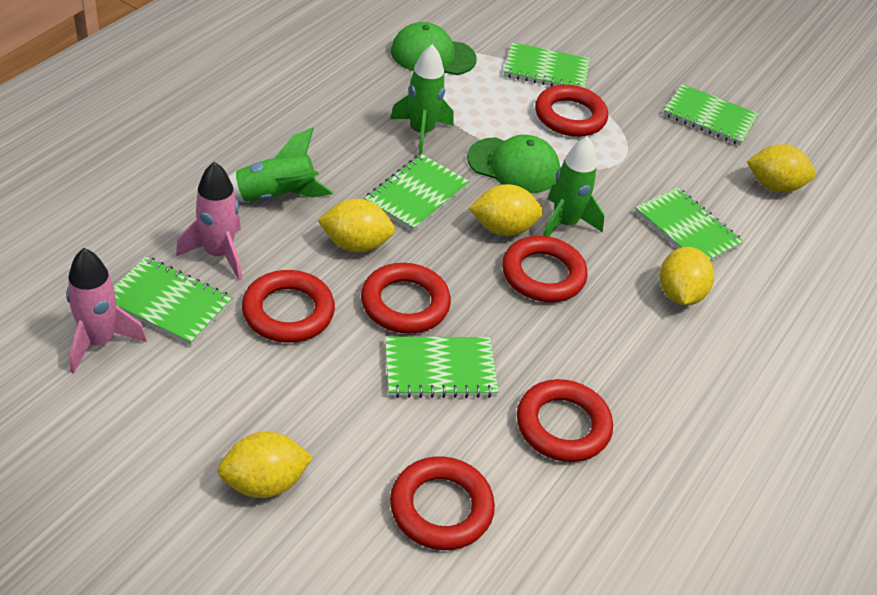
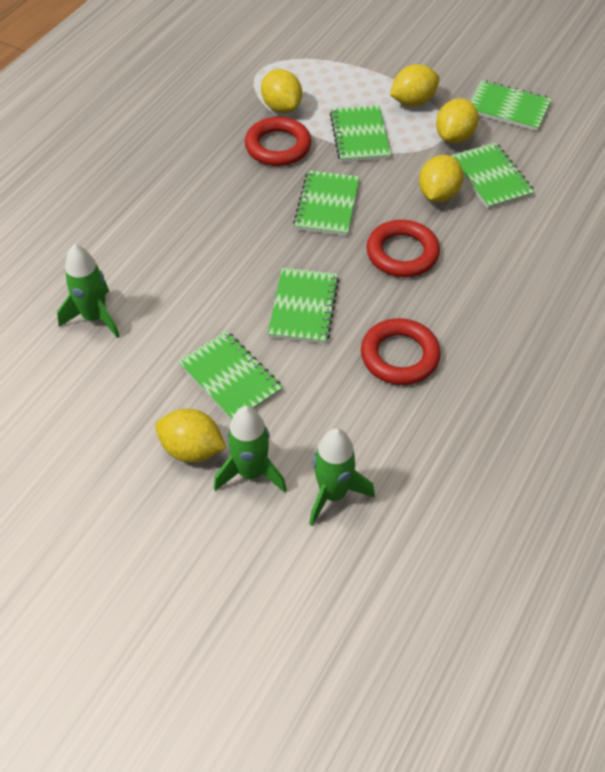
green cap: 2 -> 0
pink rocket: 2 -> 0
red ring: 6 -> 3

